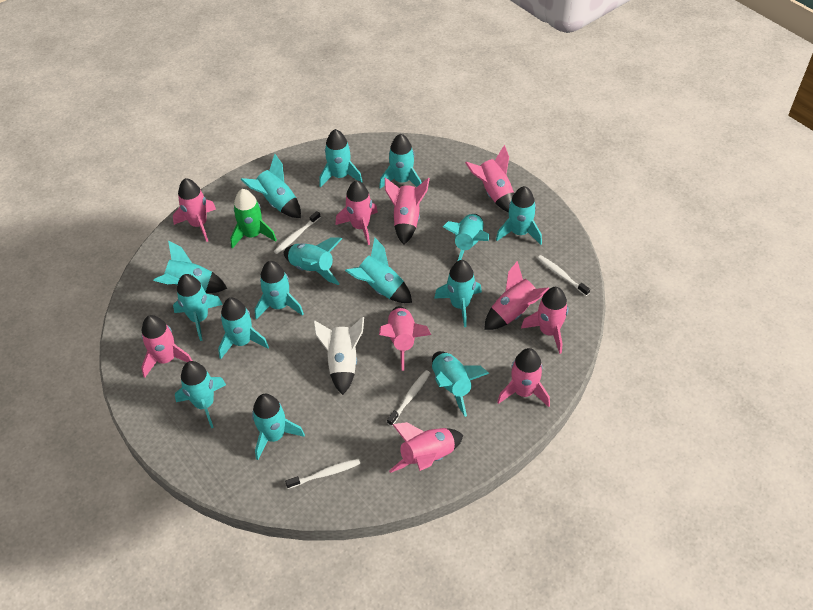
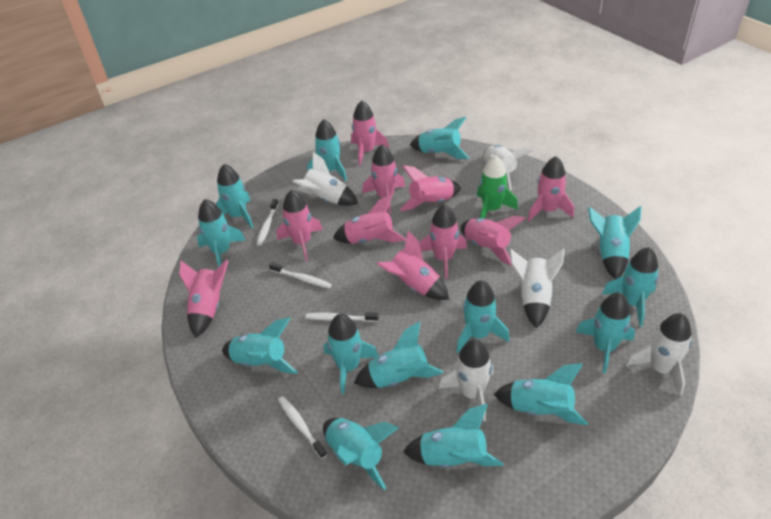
turquoise rocket: 15 -> 14
white rocket: 1 -> 5

